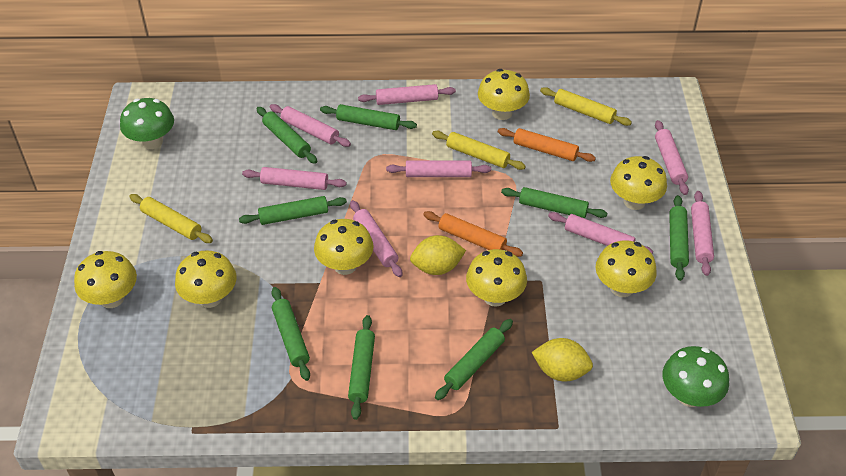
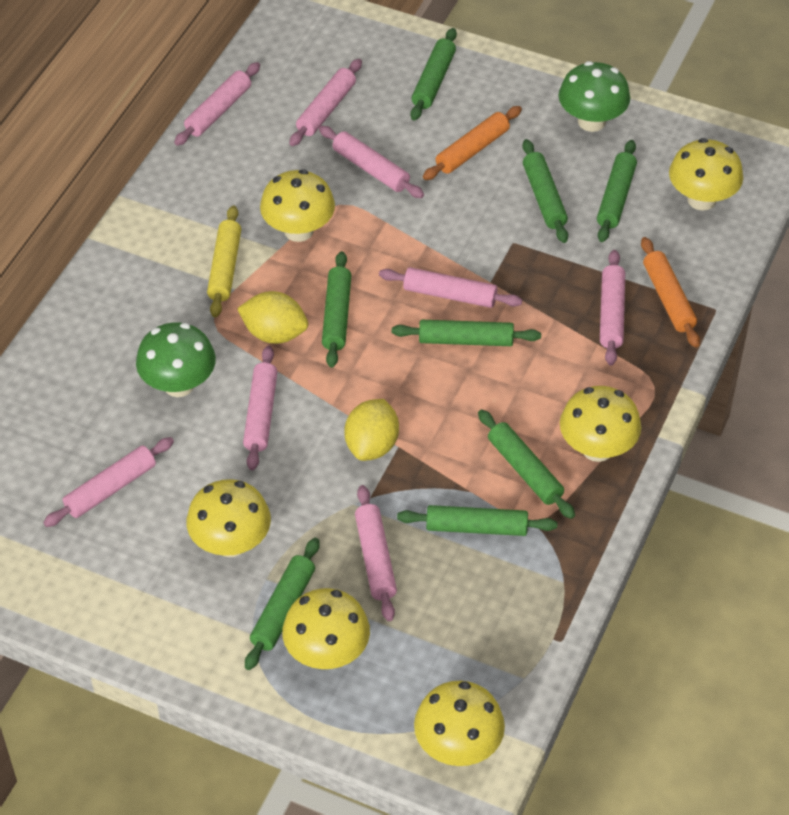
yellow mushroom: 7 -> 6
yellow rolling pin: 3 -> 1

